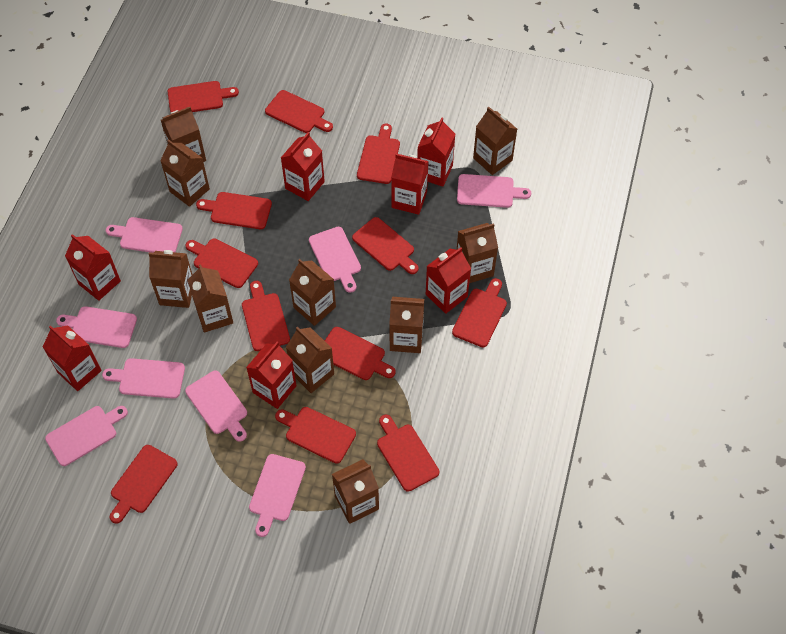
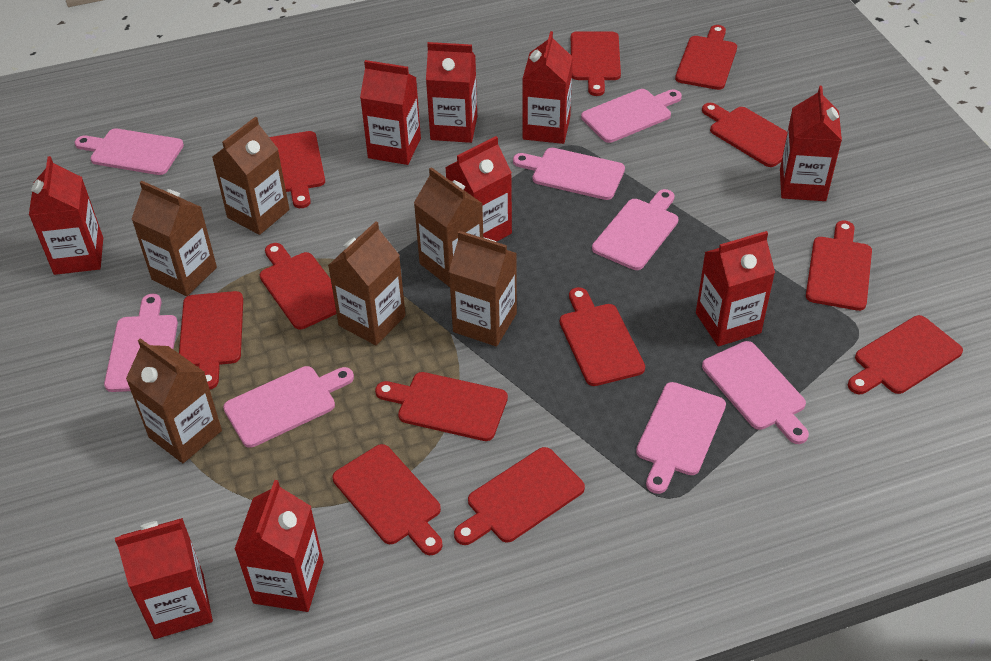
brown carton: 10 -> 6
red carton: 7 -> 9

